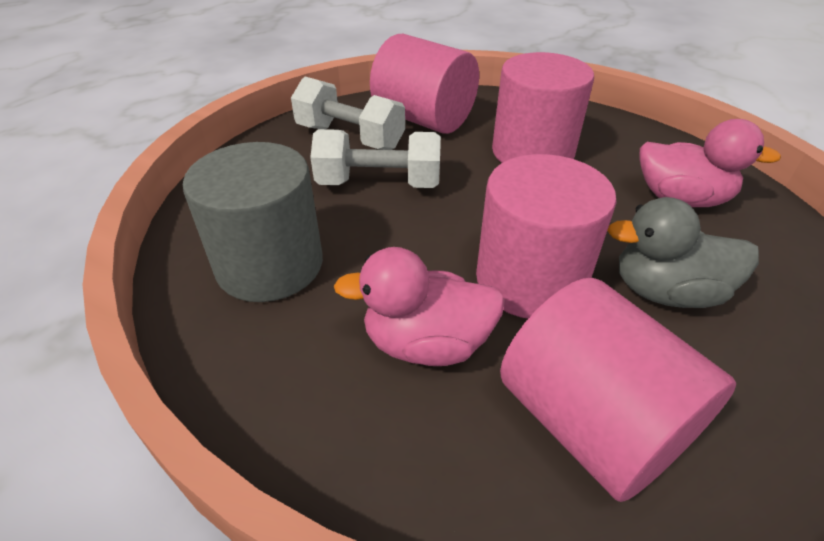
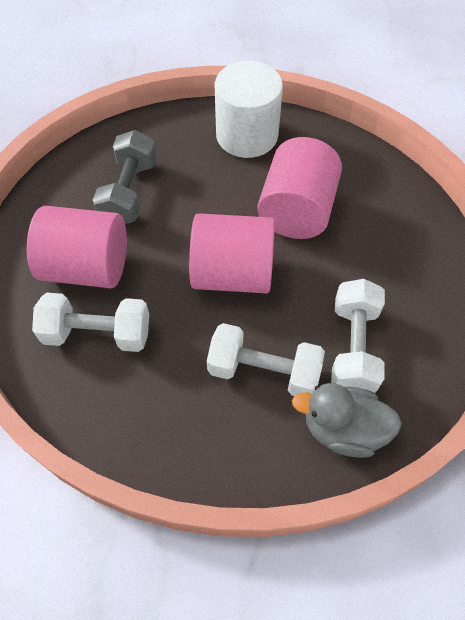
grey cylinder: 1 -> 0
grey dumbbell: 0 -> 1
pink cylinder: 4 -> 3
pink duck: 2 -> 0
white cylinder: 0 -> 1
white dumbbell: 2 -> 3

